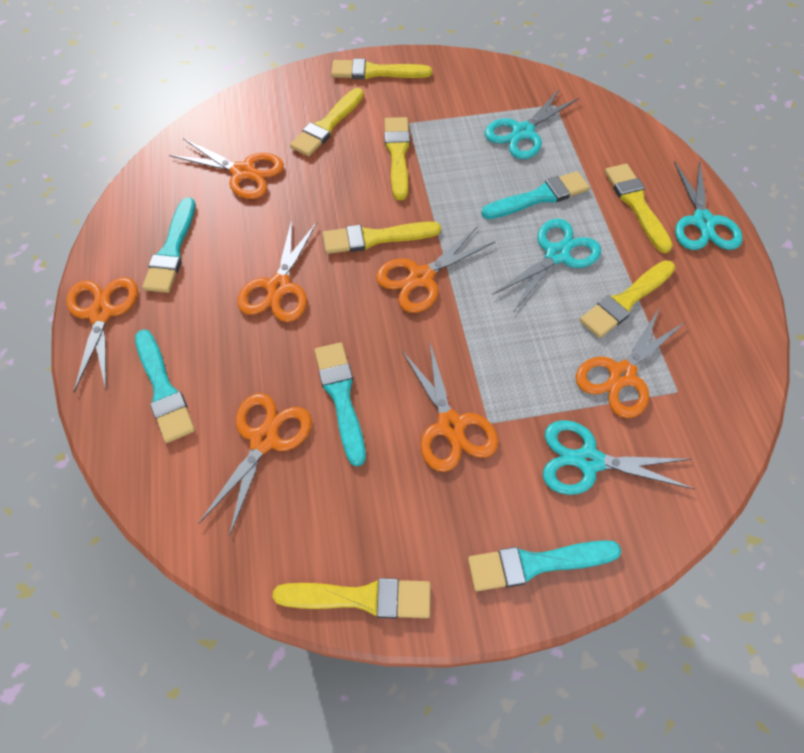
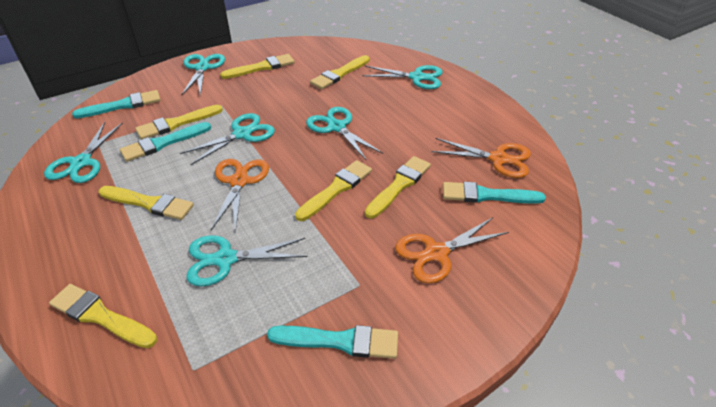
orange scissors: 7 -> 3
turquoise brush: 5 -> 4
turquoise scissors: 4 -> 6

